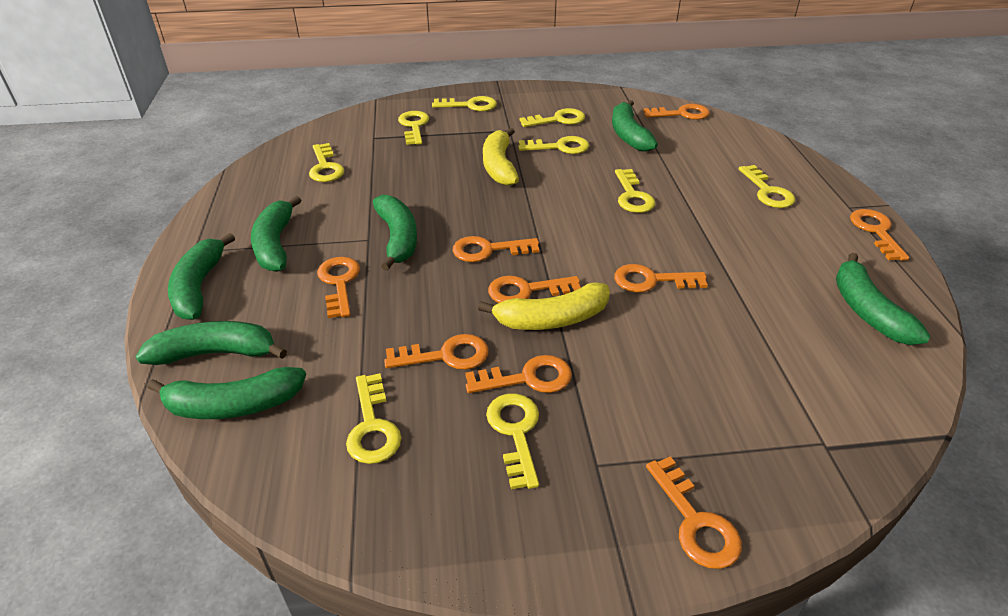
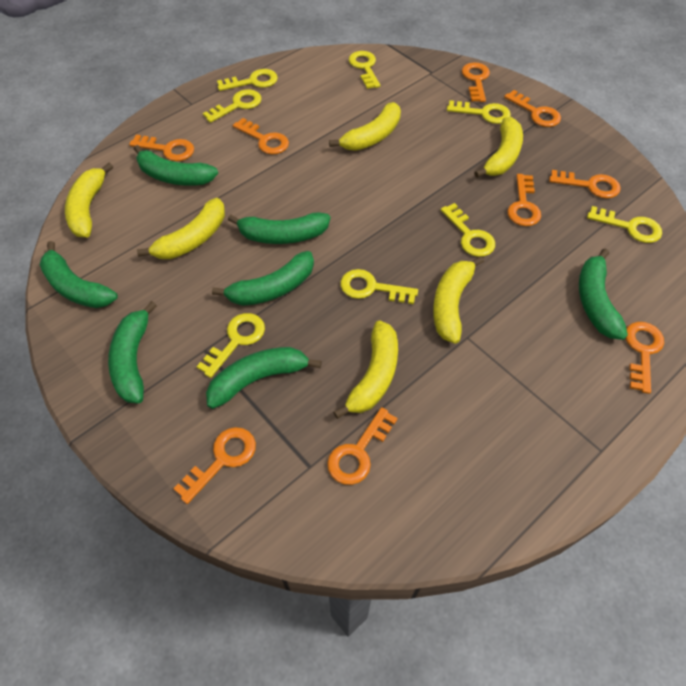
yellow banana: 2 -> 6
yellow key: 9 -> 8

